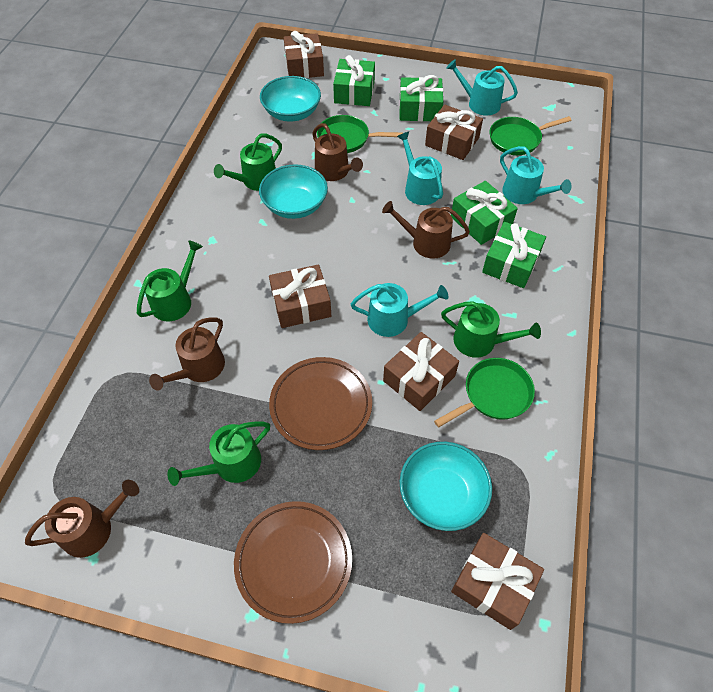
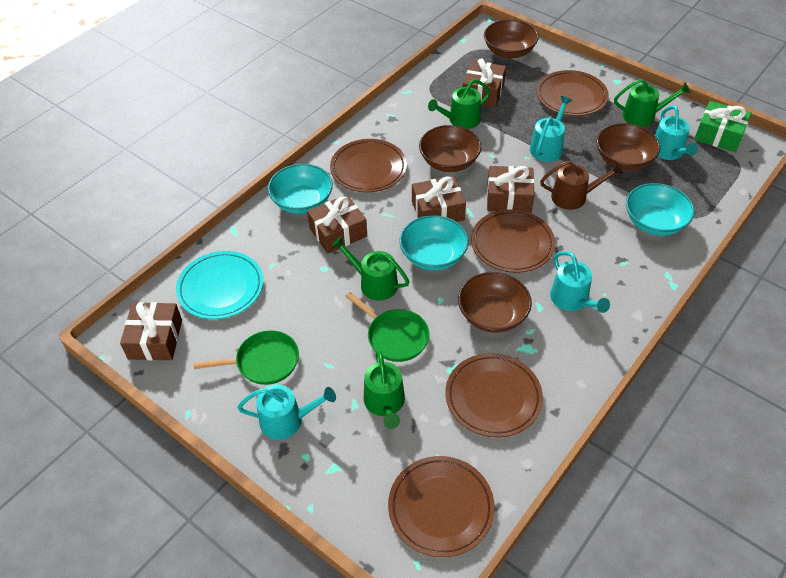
brown bowl: 0 -> 4
brown plate: 2 -> 5
brown watering can: 4 -> 1
green gift: 4 -> 1
green pan: 3 -> 2
turquoise plate: 0 -> 1

